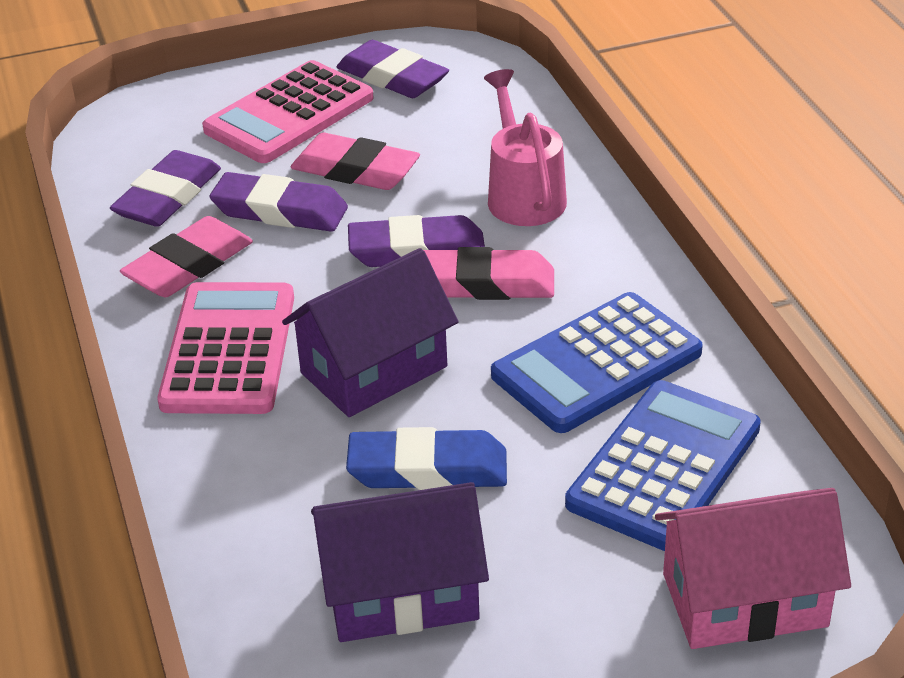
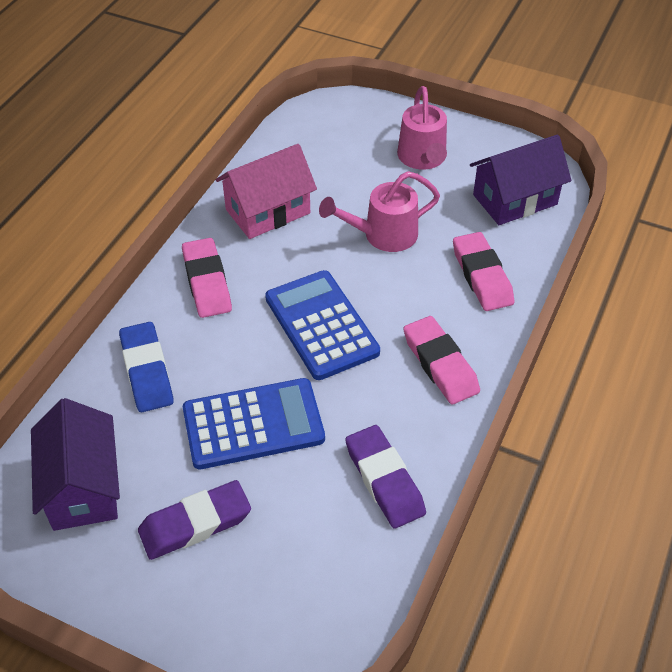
pink calculator: 2 -> 0
pink watering can: 1 -> 2
purple eraser: 4 -> 2

